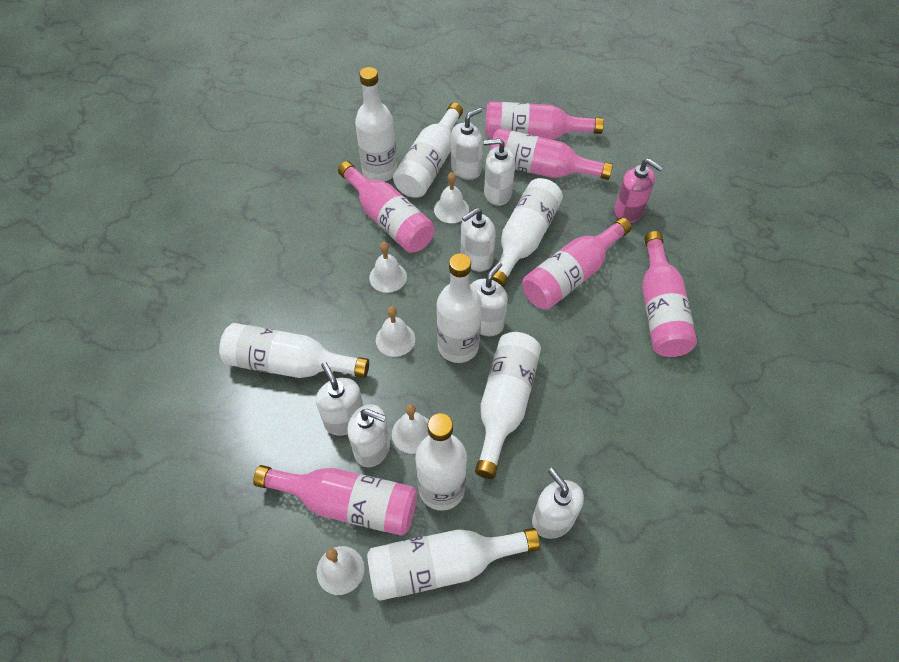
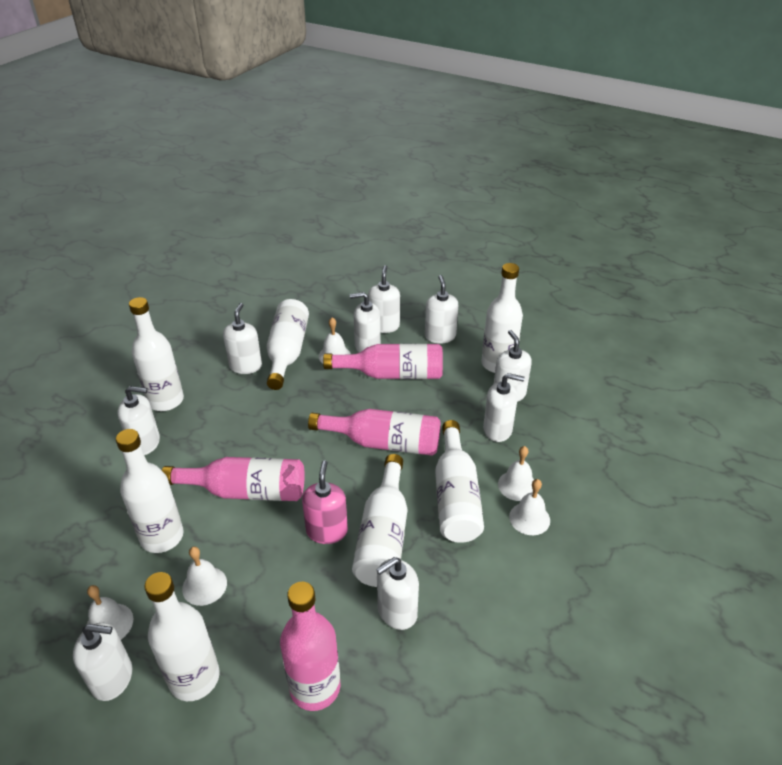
pink bottle: 6 -> 4
white bottle: 8 -> 7
white soap dispenser: 7 -> 9

